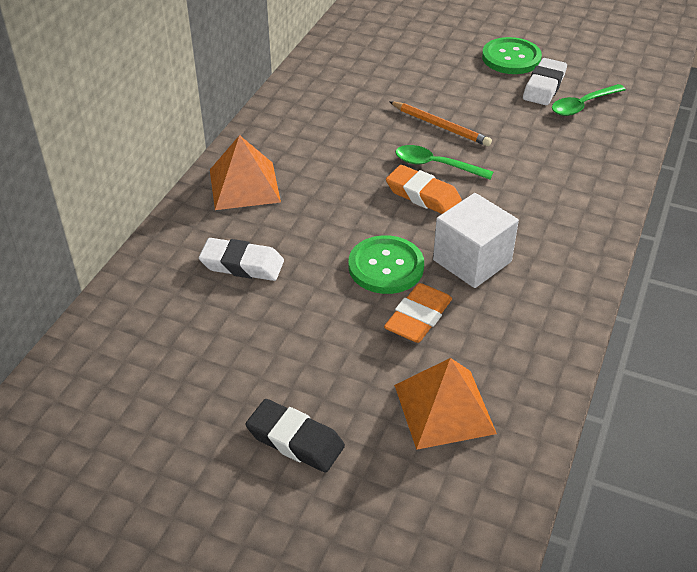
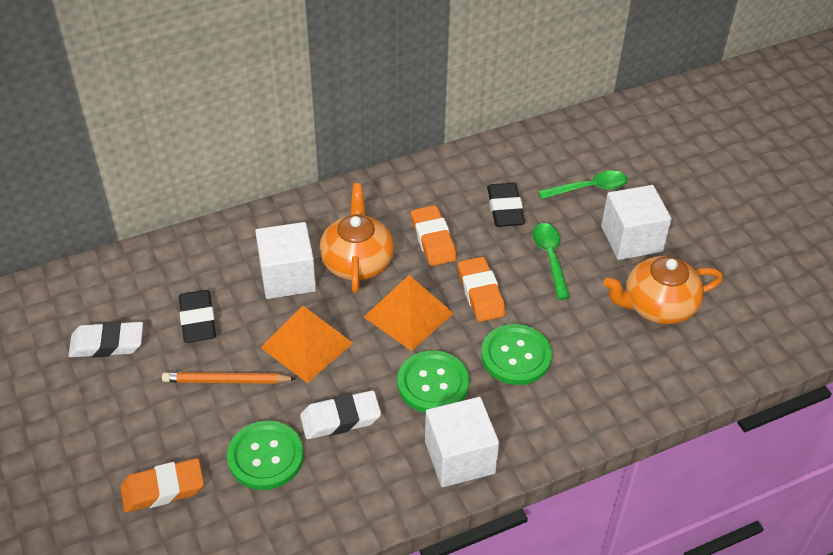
black eraser: 1 -> 2
green button: 2 -> 3
orange eraser: 2 -> 3
orange teapot: 0 -> 2
white cube: 1 -> 3

